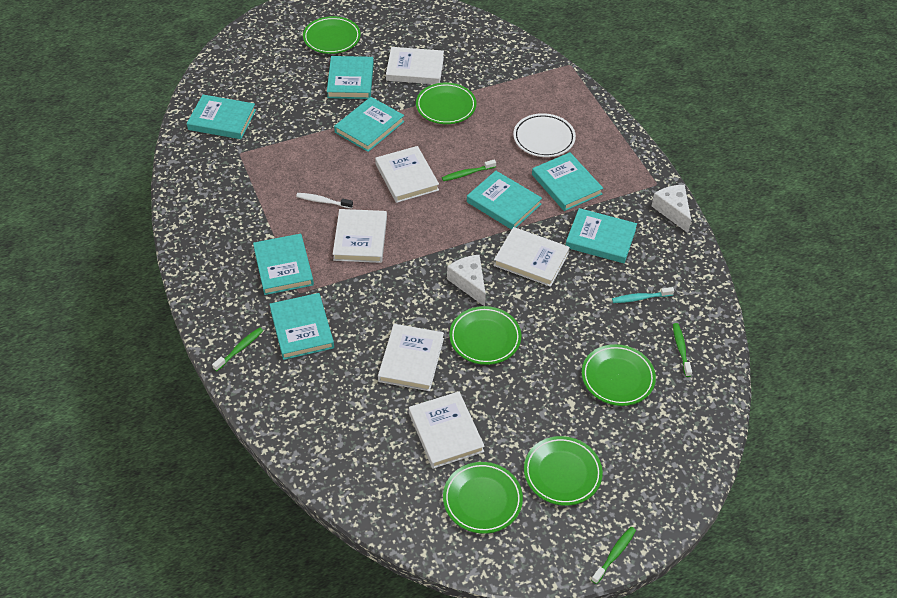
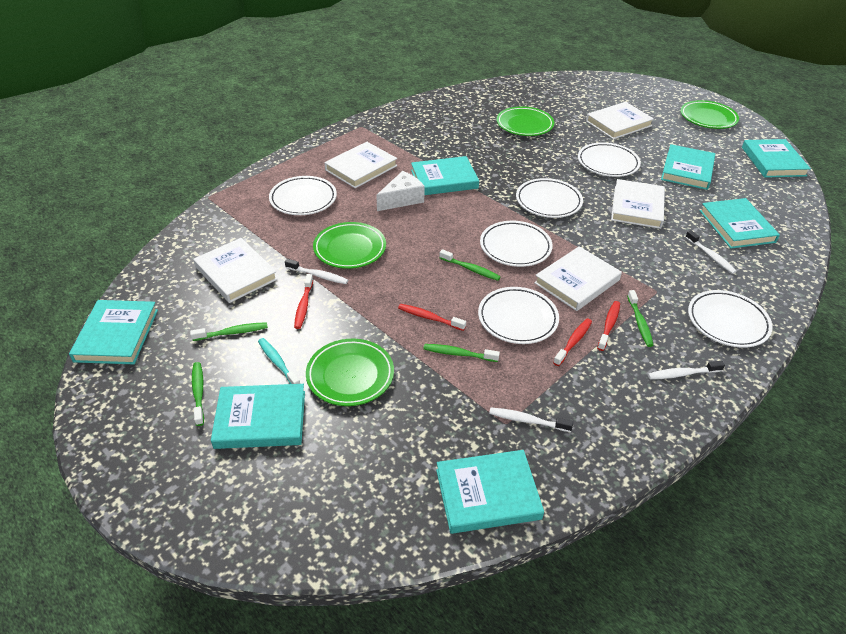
green plate: 6 -> 4
green toothbrush: 4 -> 5
red toothbrush: 0 -> 4
turquoise book: 8 -> 7
white book: 6 -> 5
white cheese: 2 -> 1
white plate: 1 -> 6
white toothbrush: 1 -> 4

